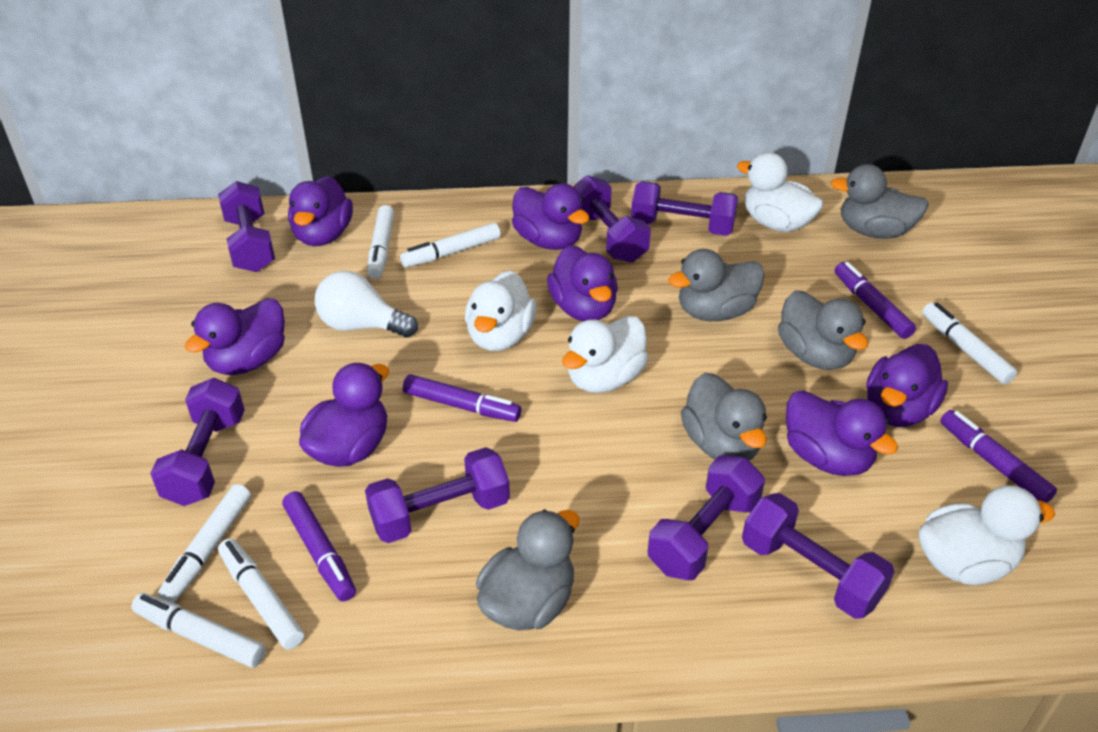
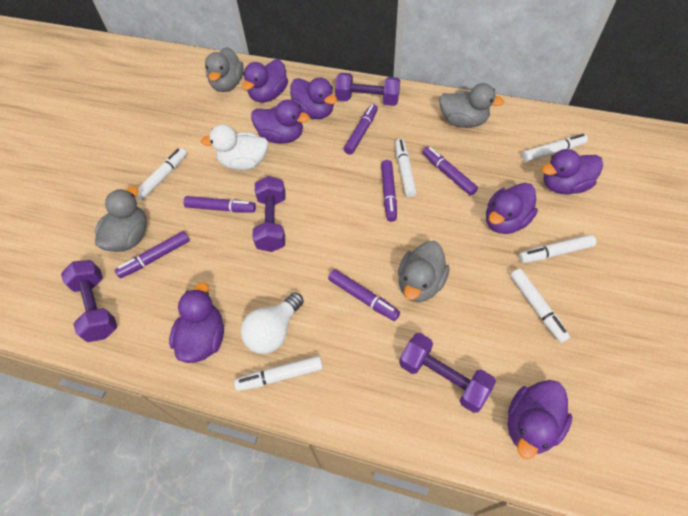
grey duck: 5 -> 4
purple dumbbell: 7 -> 4
purple marker: 4 -> 6
white duck: 4 -> 1

